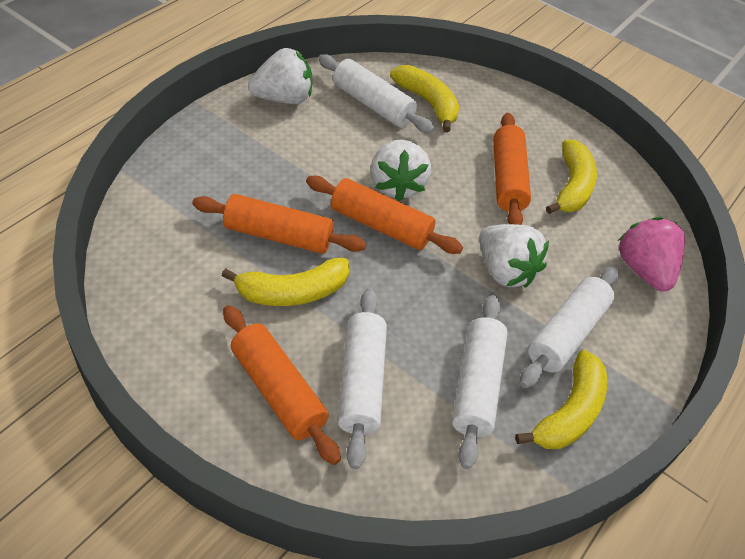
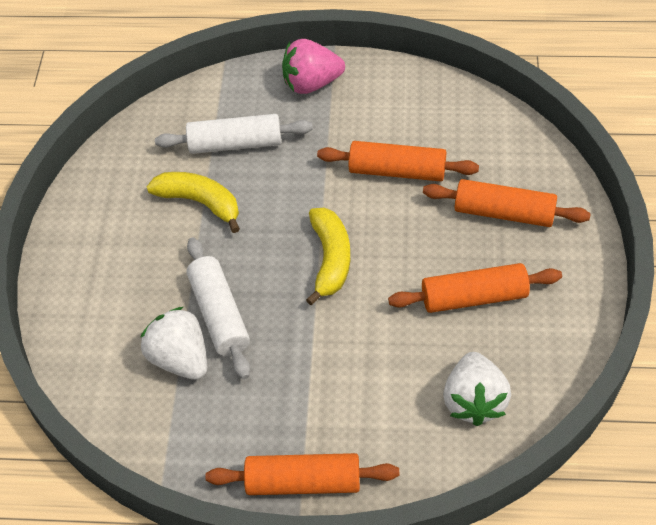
white rolling pin: 4 -> 2
white strawberry: 3 -> 2
yellow banana: 4 -> 2

